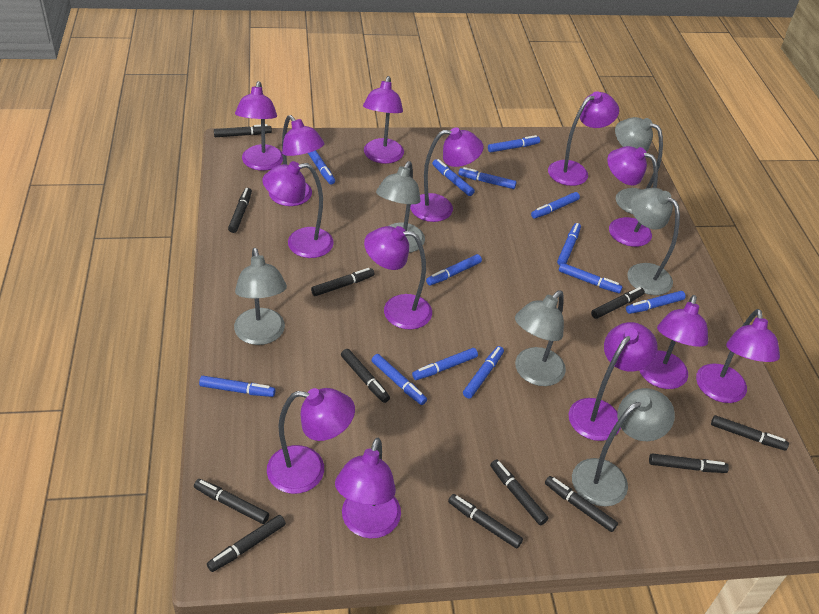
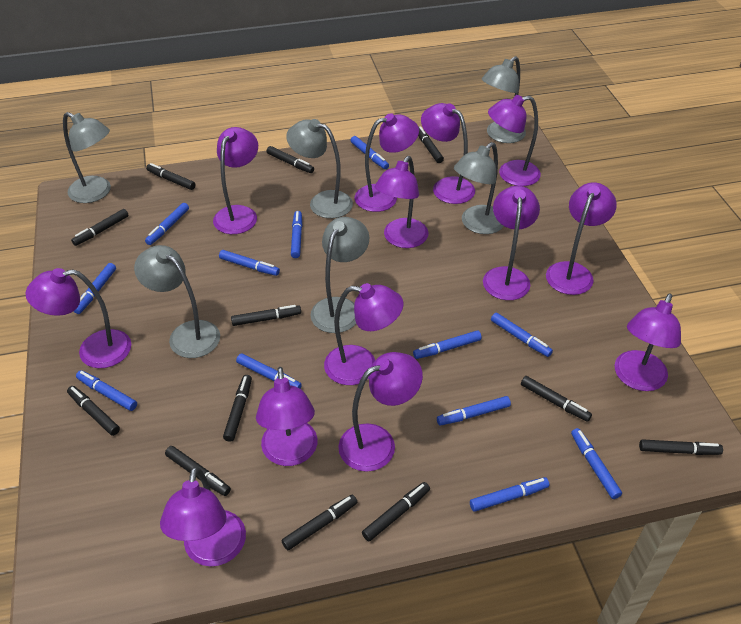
blue marker: 13 -> 12

